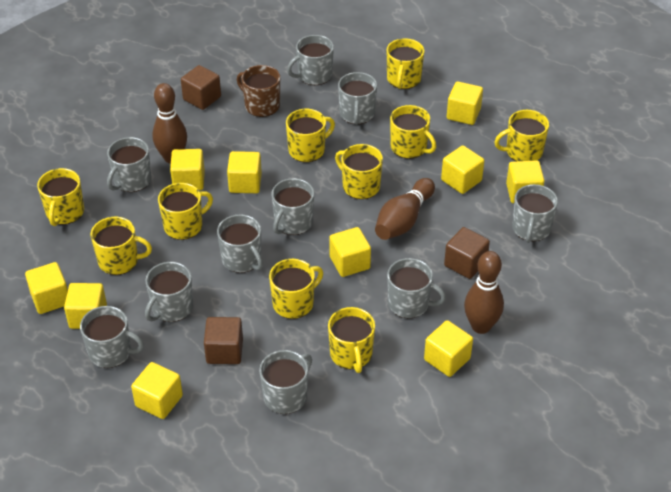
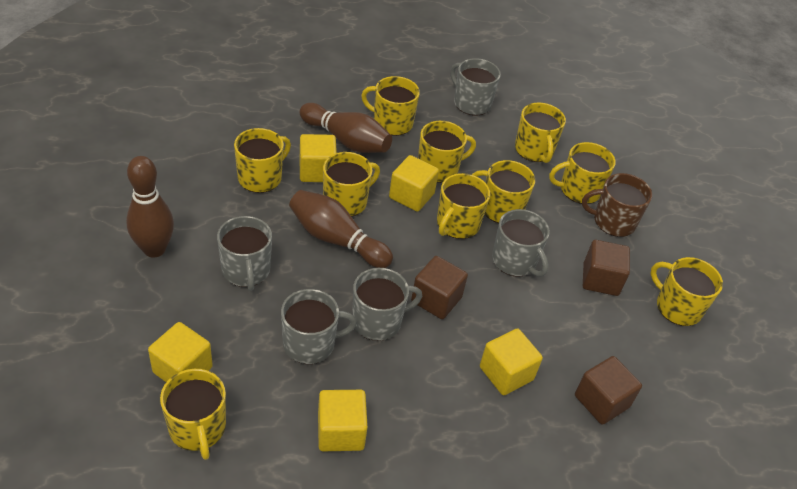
grey mug: 10 -> 5
yellow cube: 10 -> 5

